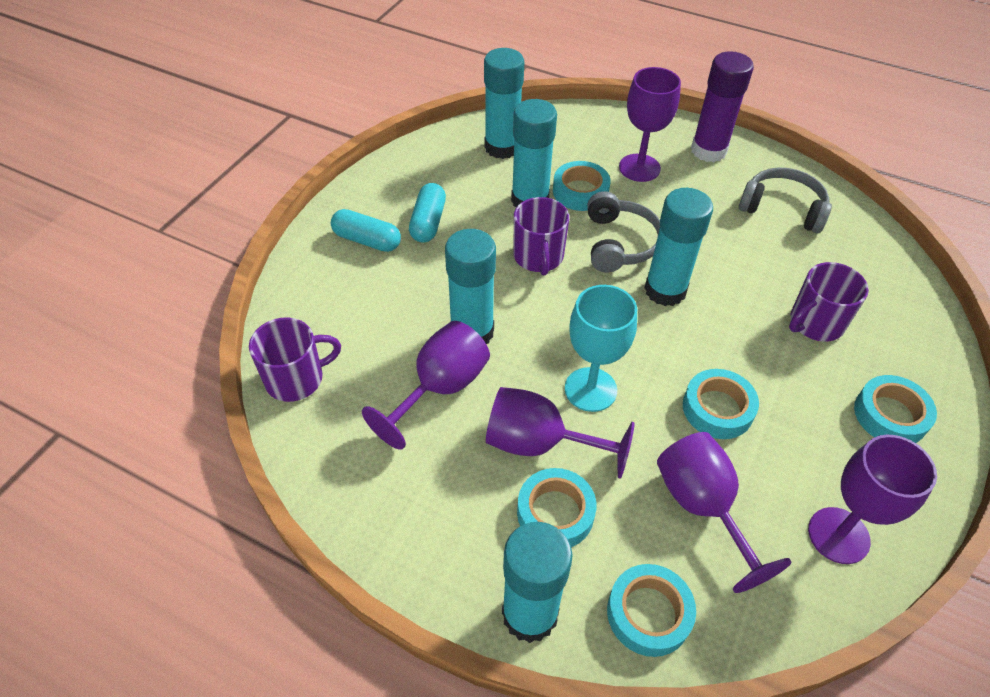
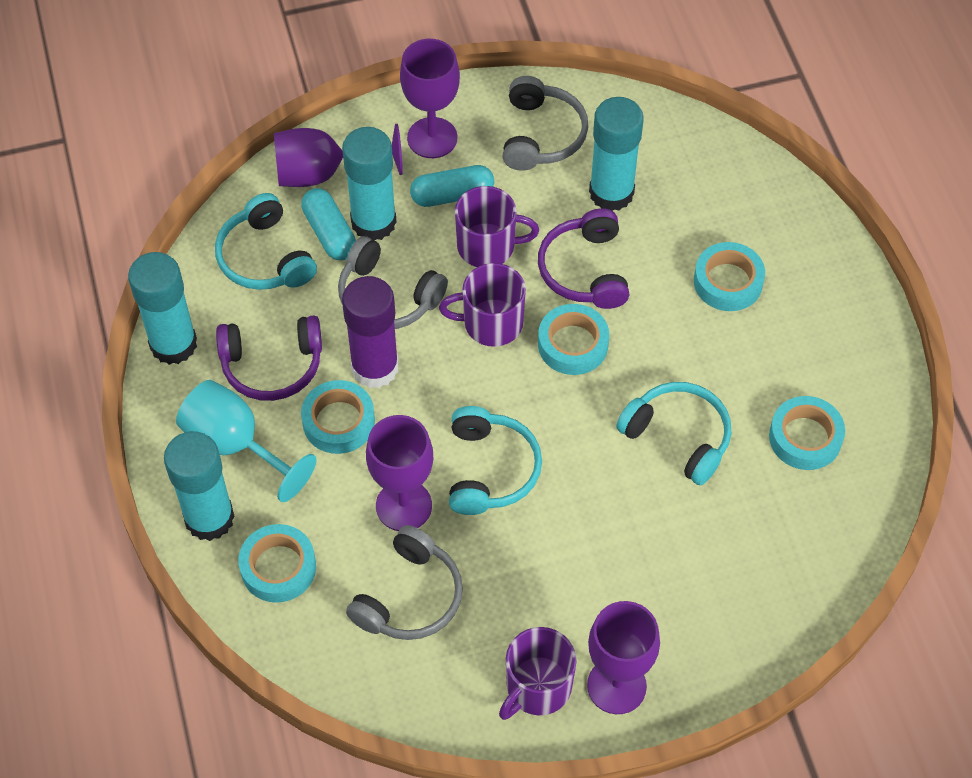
grey headphones: 2 -> 3
purple goblet: 5 -> 4
purple headphones: 0 -> 2
turquoise glue stick: 5 -> 4
turquoise headphones: 0 -> 3

